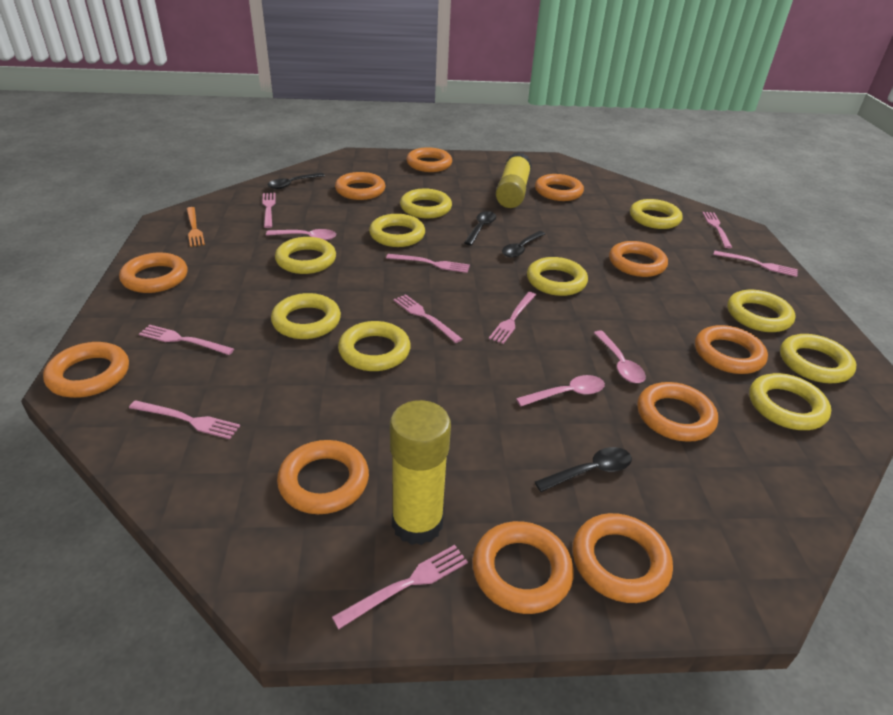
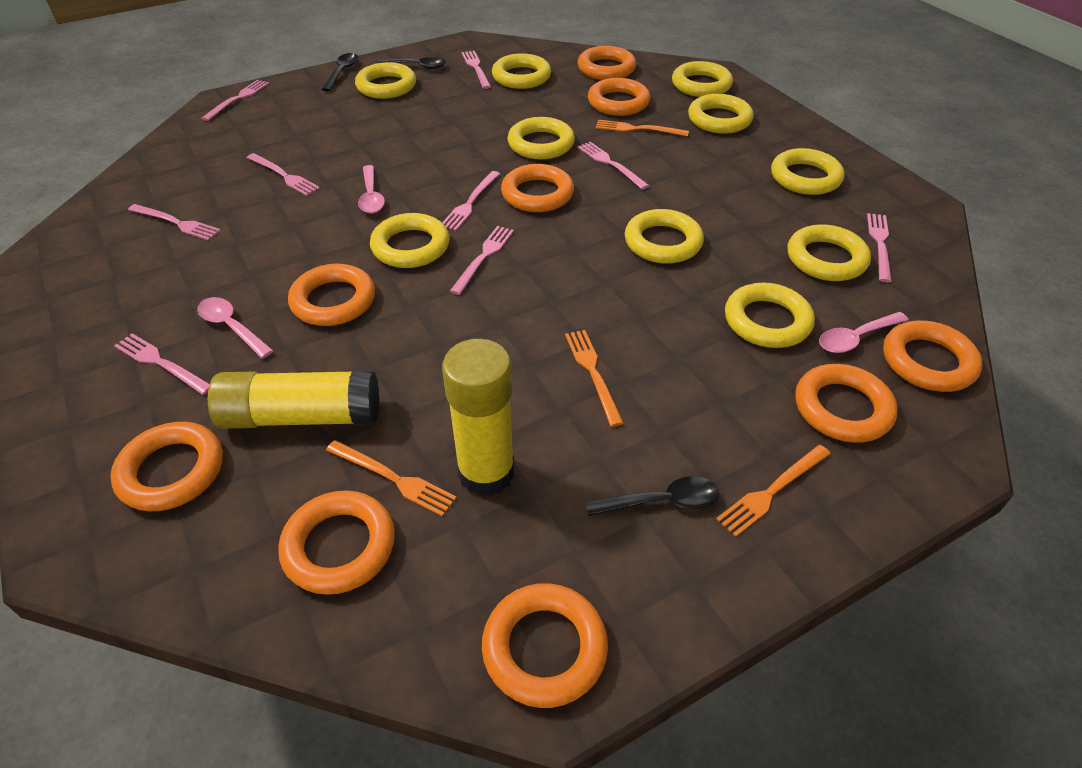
black spoon: 4 -> 3
orange fork: 1 -> 4
orange ring: 11 -> 9

